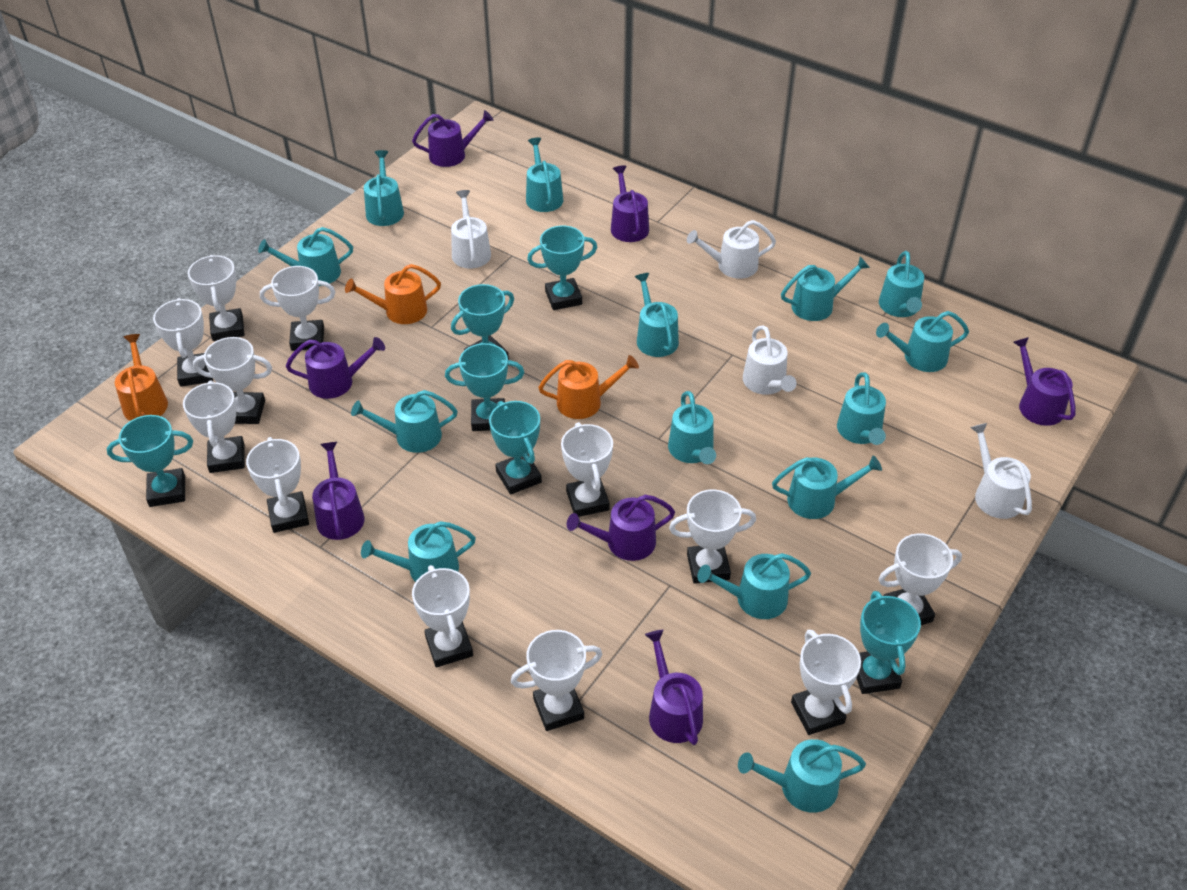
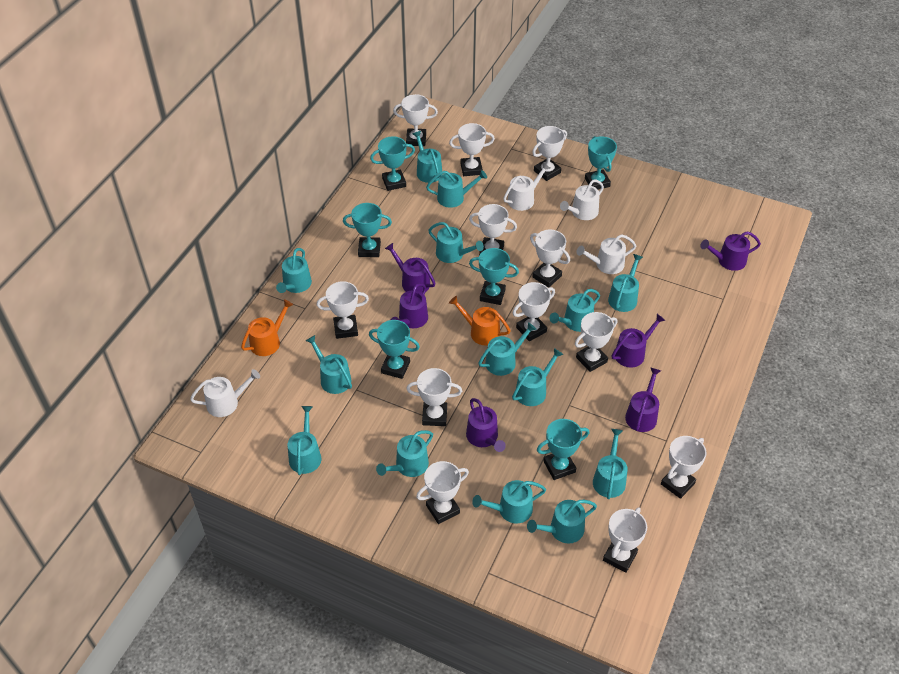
orange watering can: 3 -> 2
purple watering can: 7 -> 6

